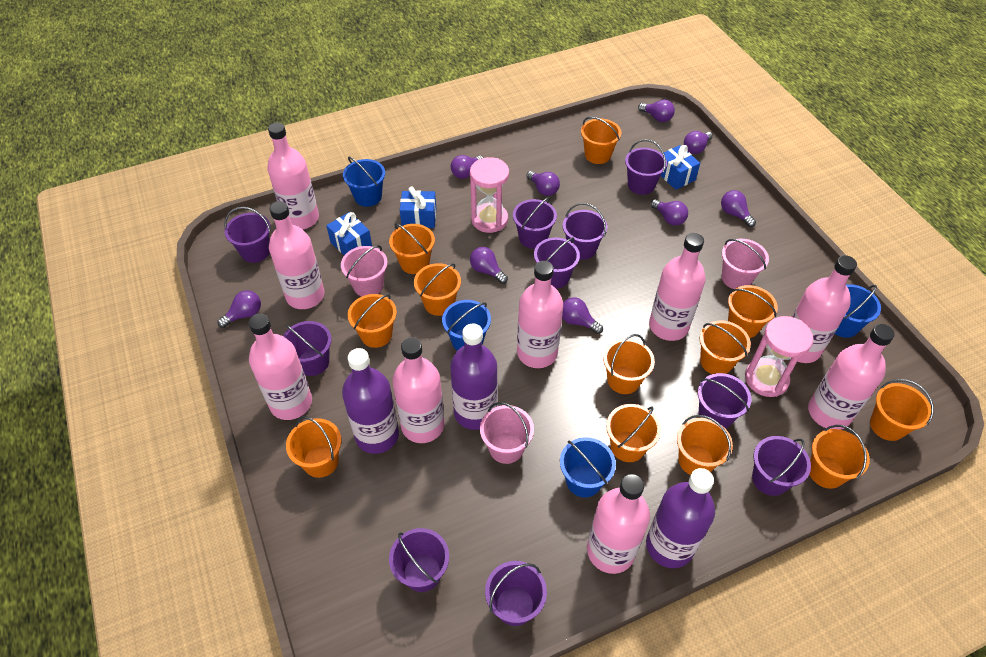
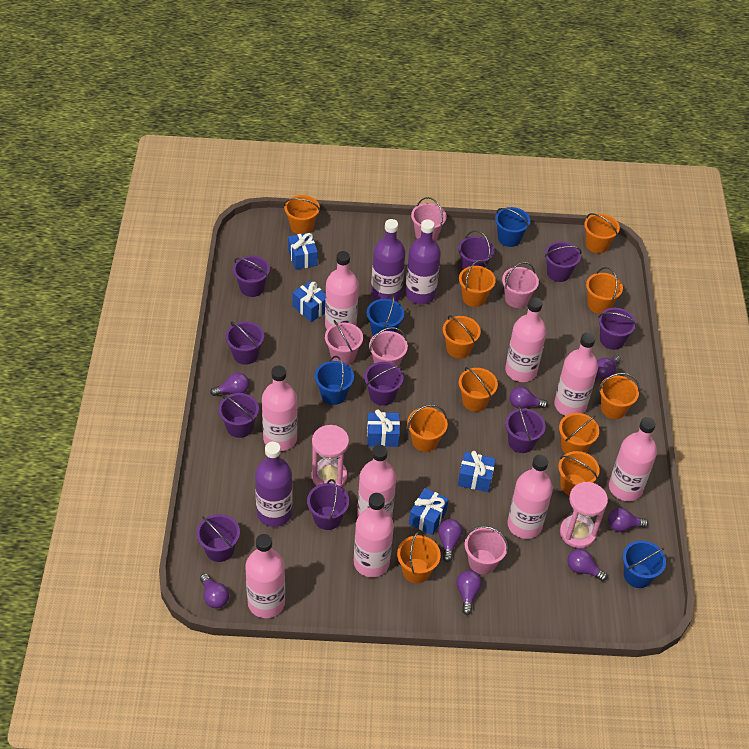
blue gift: 3 -> 5
orange bucket: 12 -> 11
pink bucket: 3 -> 5
purple light bulb: 9 -> 8

